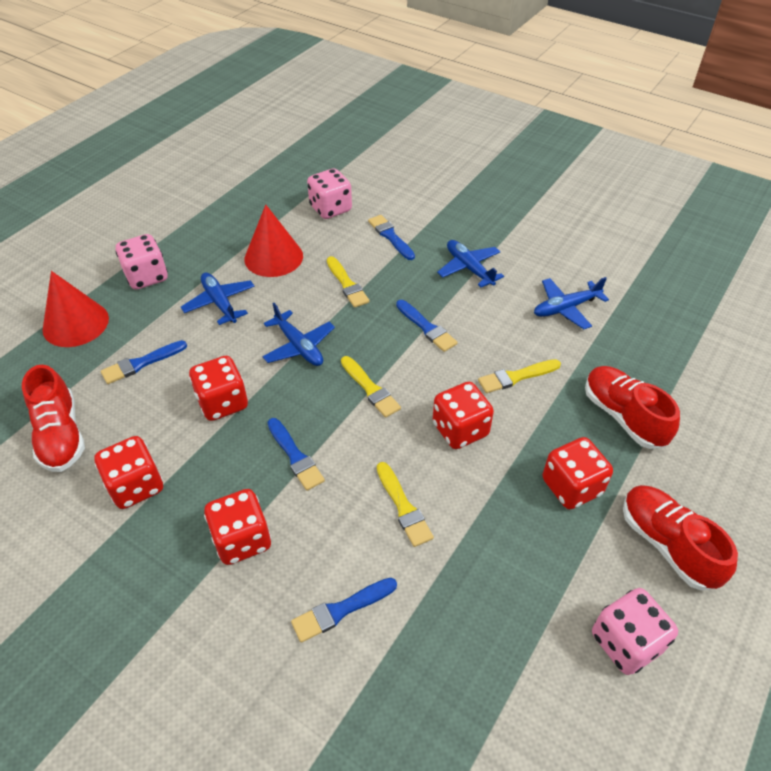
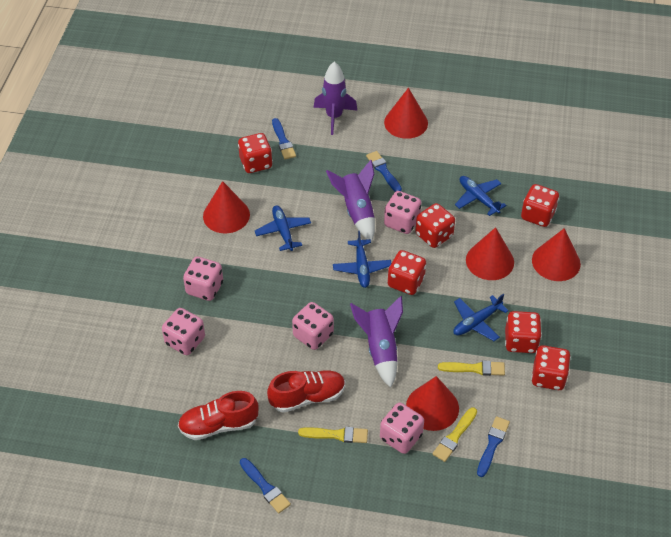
blue brush: 5 -> 4
pink dice: 3 -> 5
purple rocket: 0 -> 3
red cone: 2 -> 5
red dice: 5 -> 6
red shoe: 3 -> 2
yellow brush: 4 -> 3

